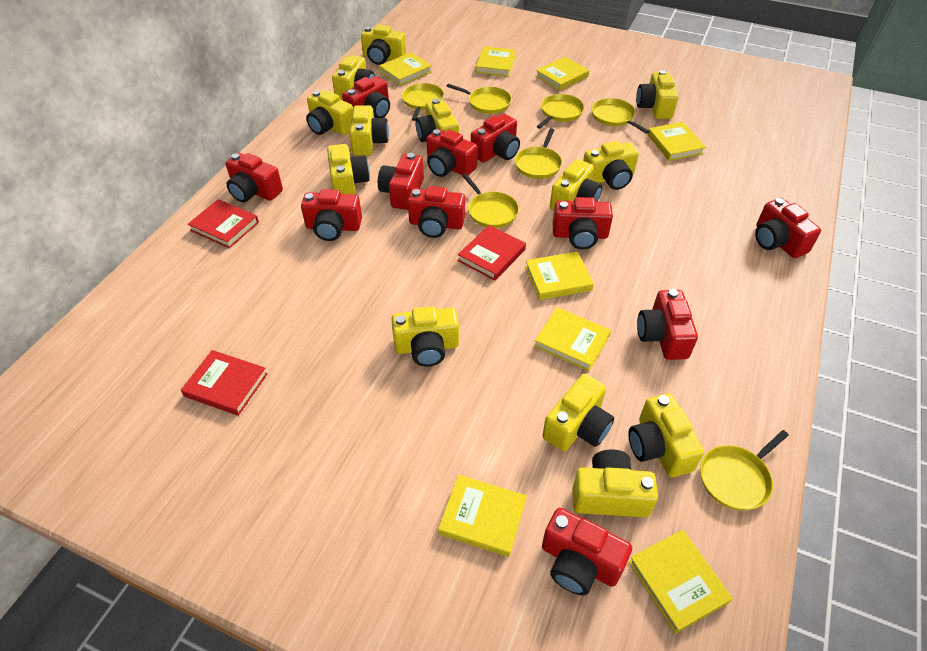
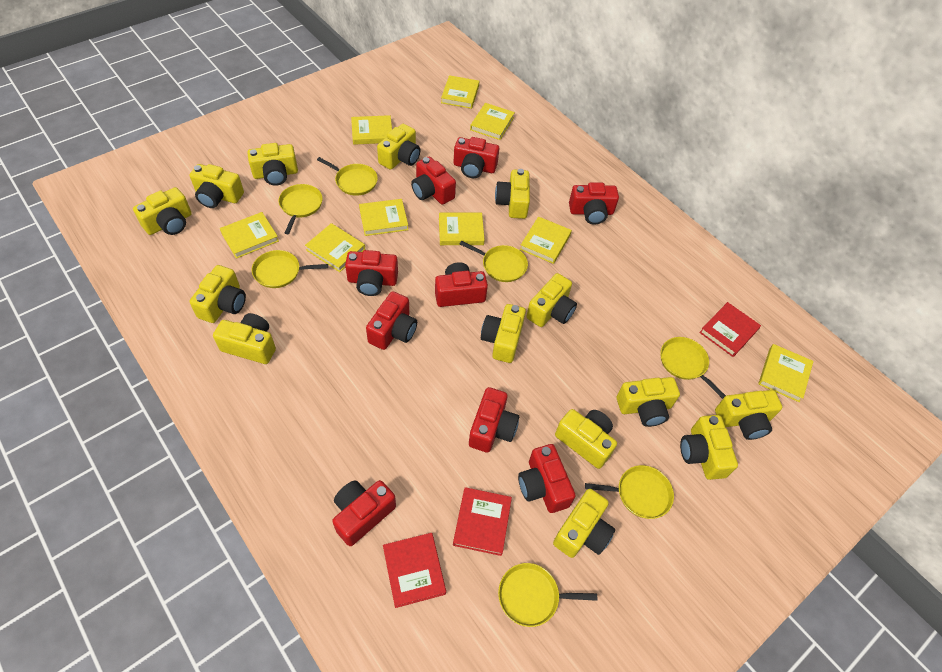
red camera: 11 -> 9
yellow book: 8 -> 9
yellow camera: 13 -> 14

